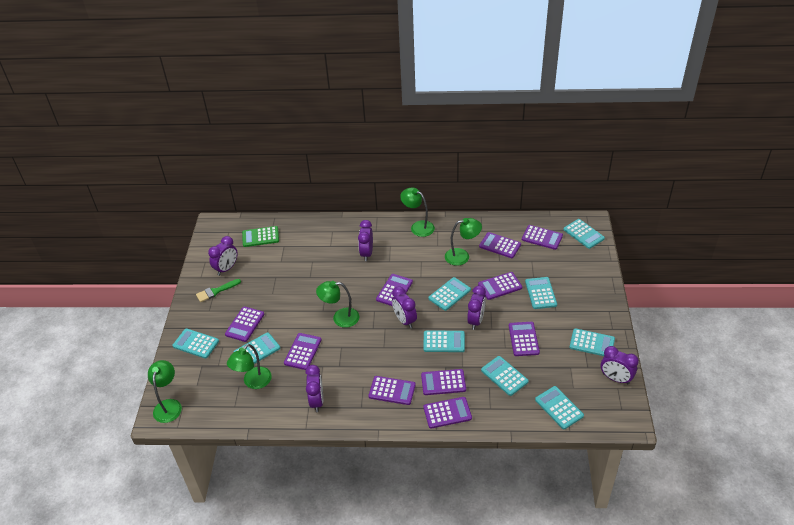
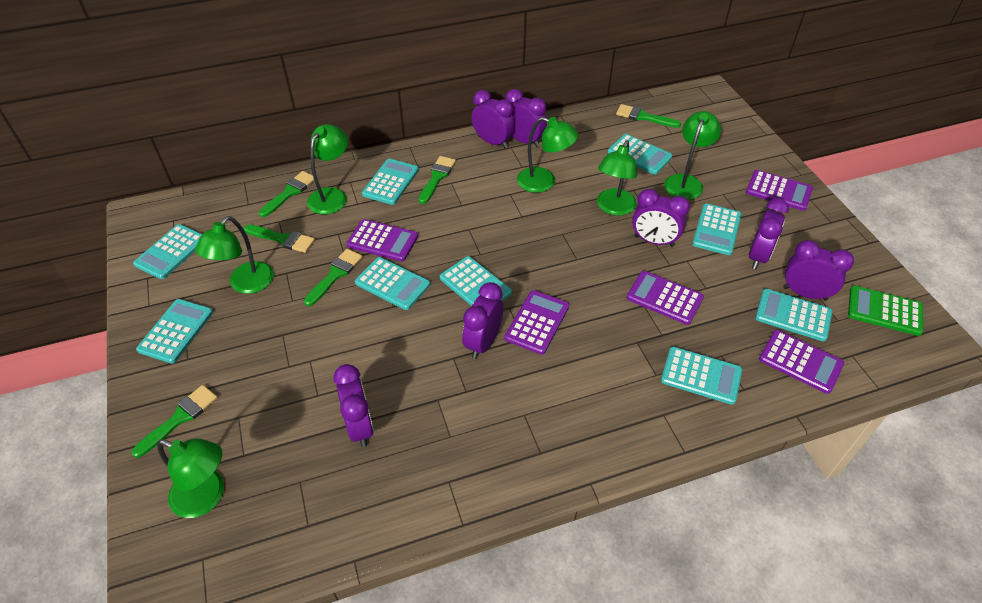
green brush: 1 -> 6
green lamp: 5 -> 6
purple calculator: 10 -> 5
purple clock: 6 -> 7

